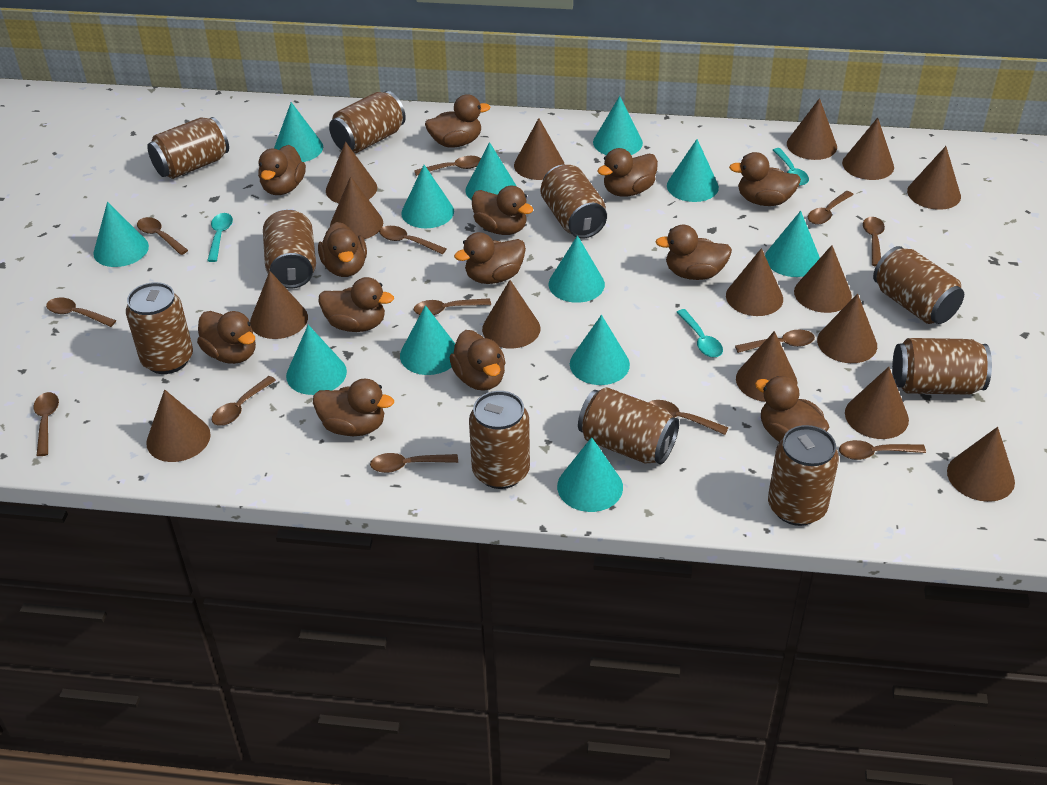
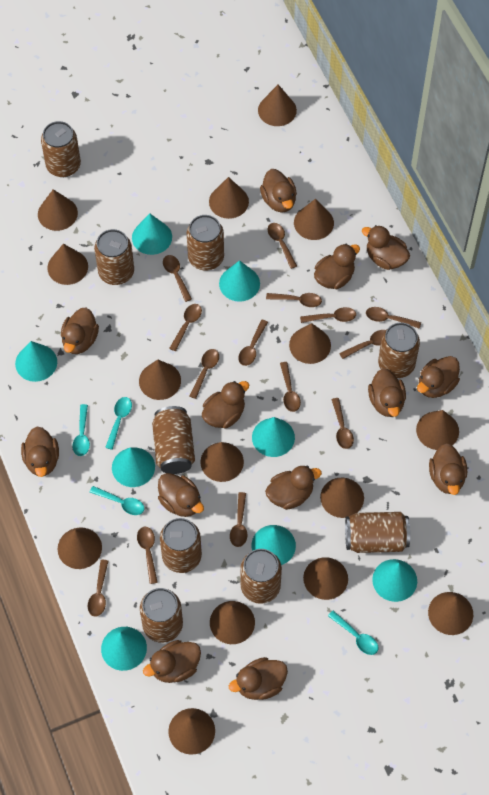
brown can: 10 -> 9
brown spoon: 13 -> 14
turquoise cone: 12 -> 8
turquoise spoon: 3 -> 4

